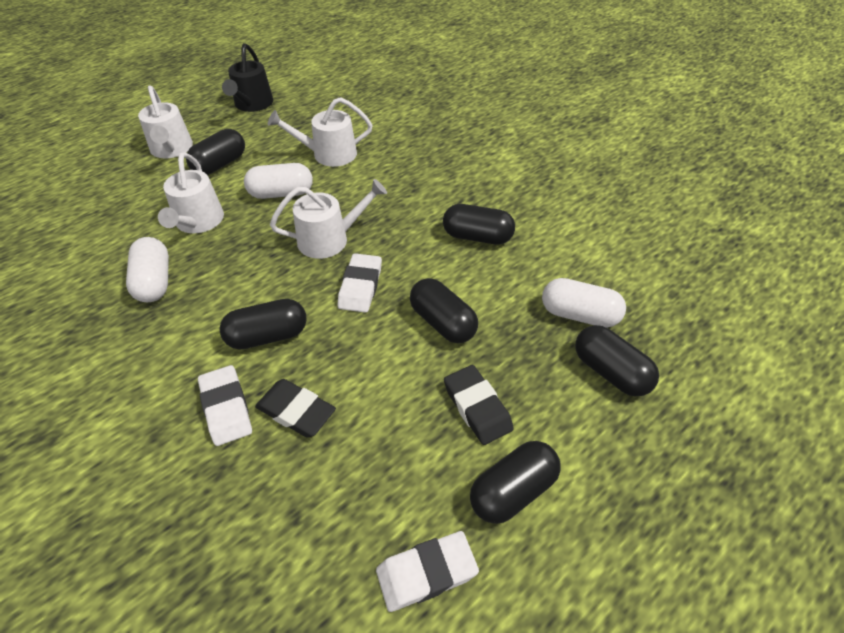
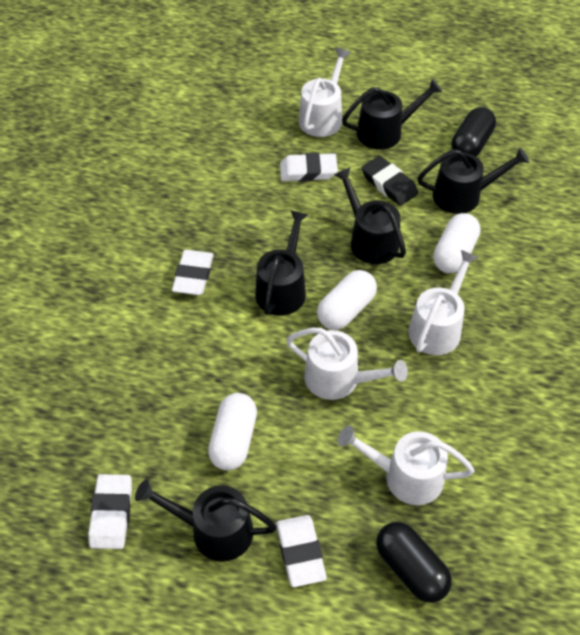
black capsule: 6 -> 2
black eraser: 2 -> 1
black watering can: 1 -> 5
white eraser: 3 -> 4

